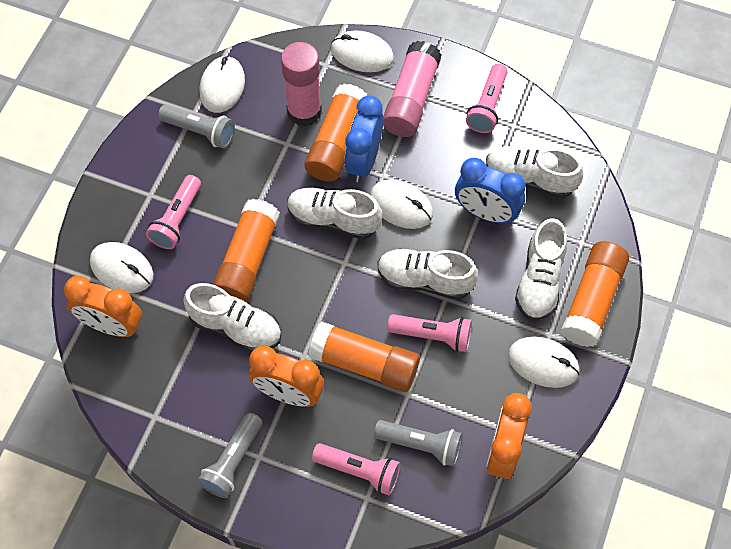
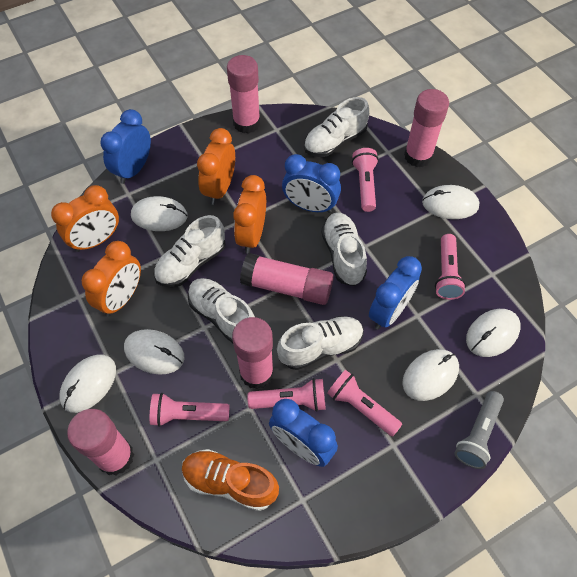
blue clock: 2 -> 4
grey flashlight: 3 -> 1
orange clock: 3 -> 4
orange glue stick: 4 -> 0
orange shoe: 0 -> 1
pink flashlight: 4 -> 5
pink glue stick: 2 -> 5
white mouse: 5 -> 6

